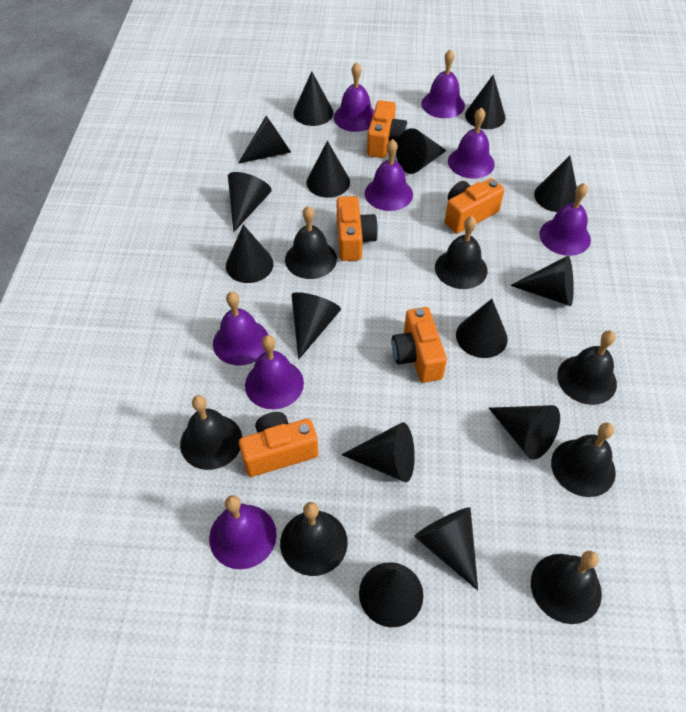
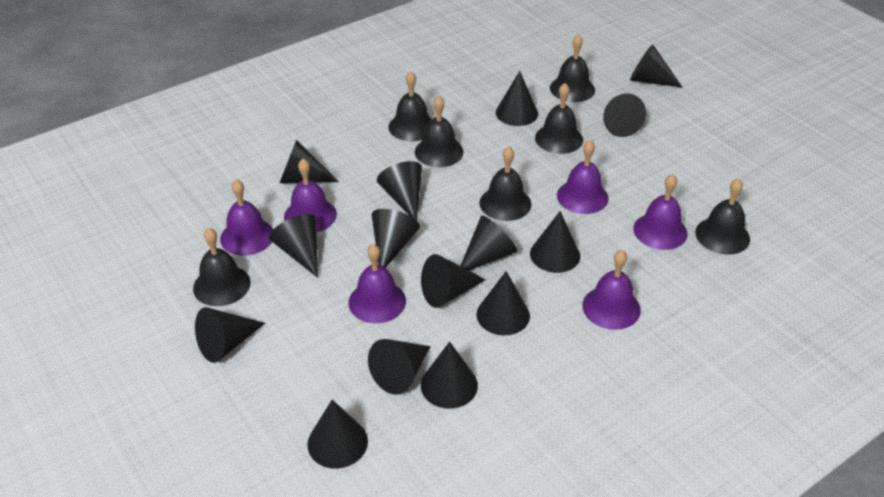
orange camera: 5 -> 0
purple bell: 8 -> 6

